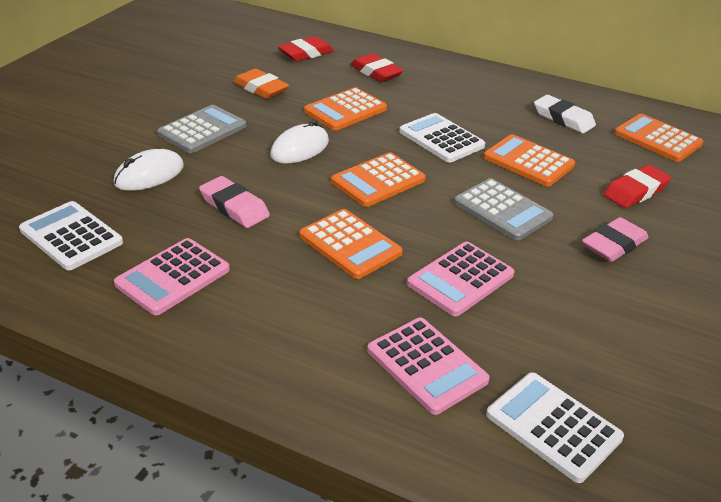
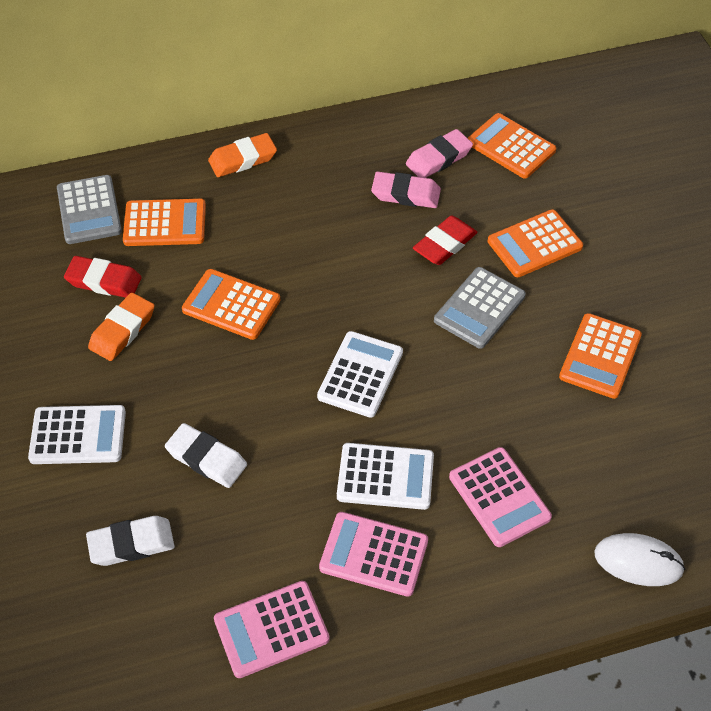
orange eraser: 1 -> 2
red eraser: 3 -> 2
white eraser: 1 -> 2
white mouse: 2 -> 1

